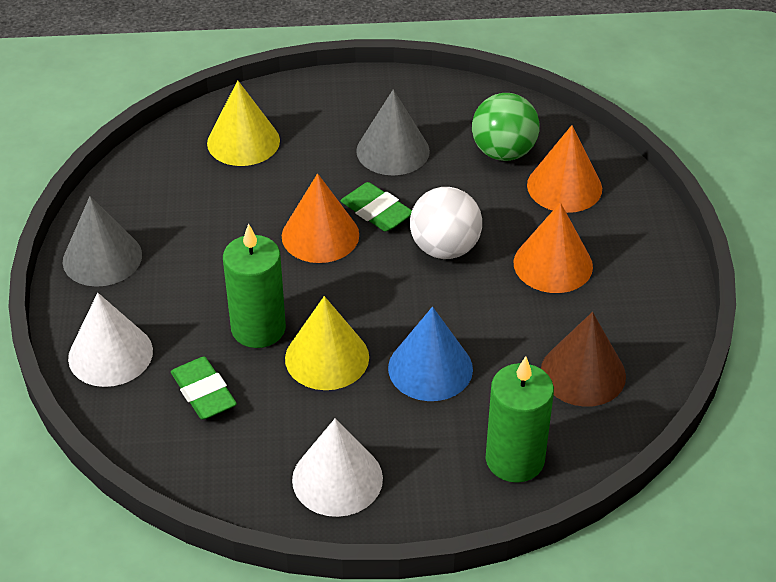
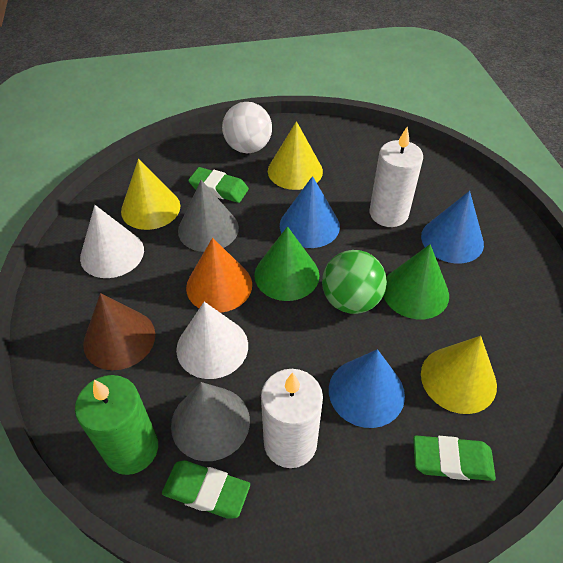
blue cone: 1 -> 3
green candle: 2 -> 1
green cone: 0 -> 2
green eraser: 2 -> 3
orange cone: 3 -> 1
white candle: 0 -> 2
yellow cone: 2 -> 3

